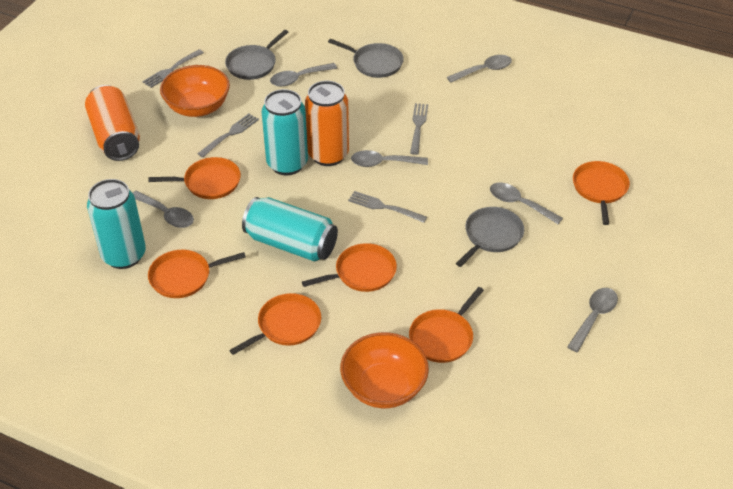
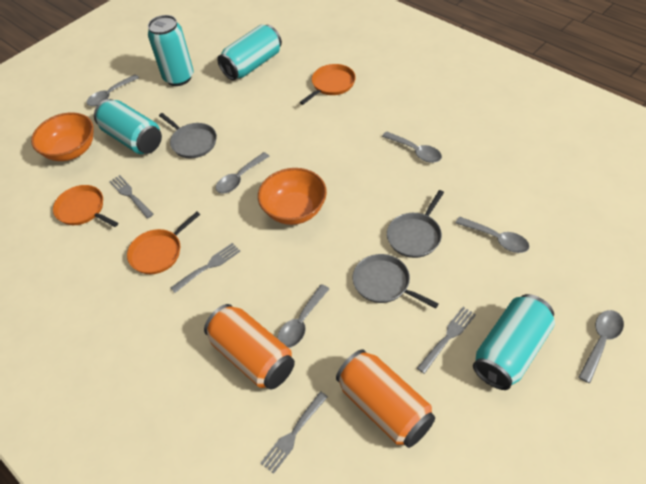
orange pan: 6 -> 3
turquoise can: 3 -> 4

